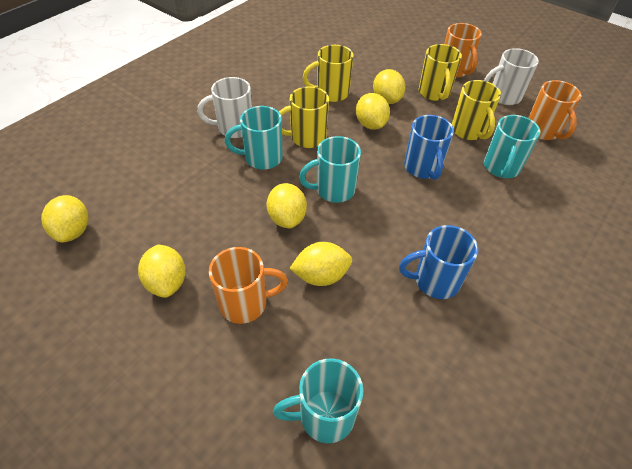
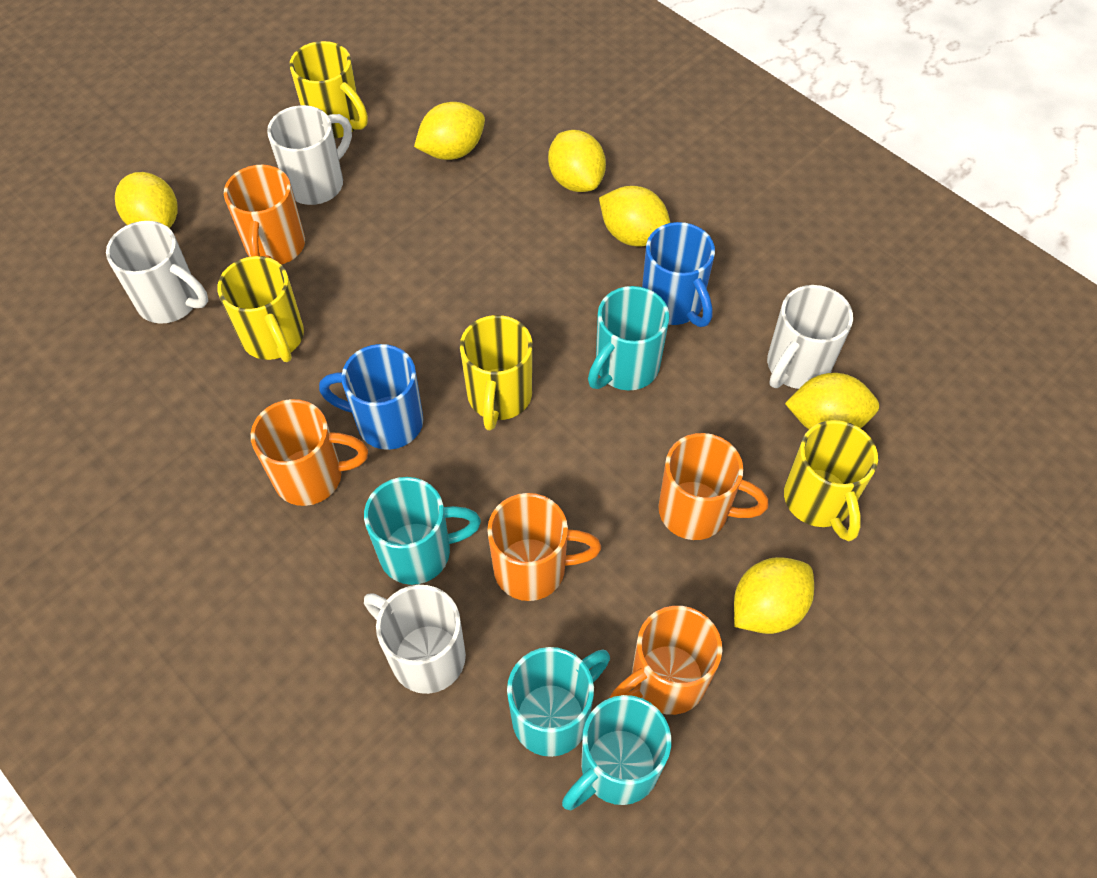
orange mug: 3 -> 5
white mug: 2 -> 4

